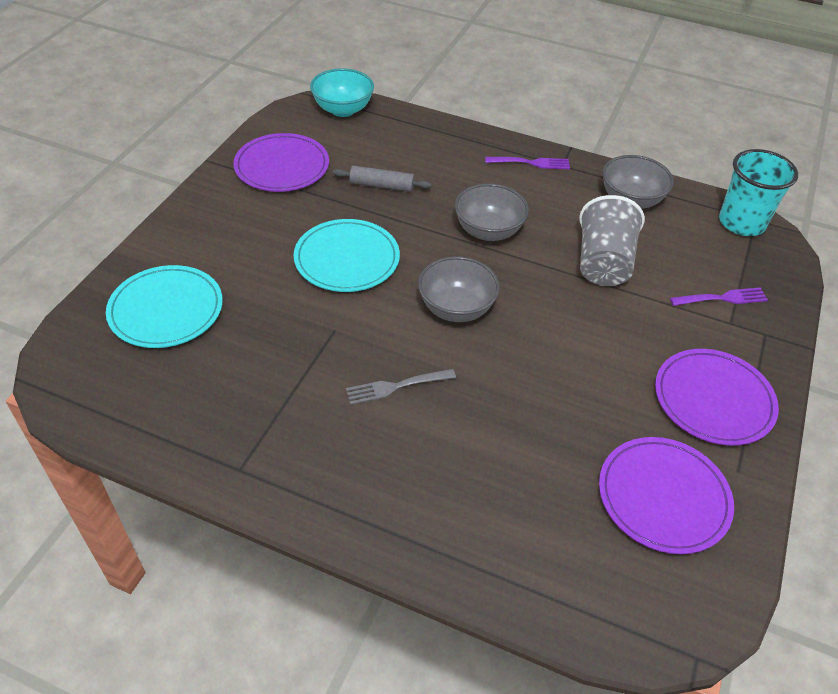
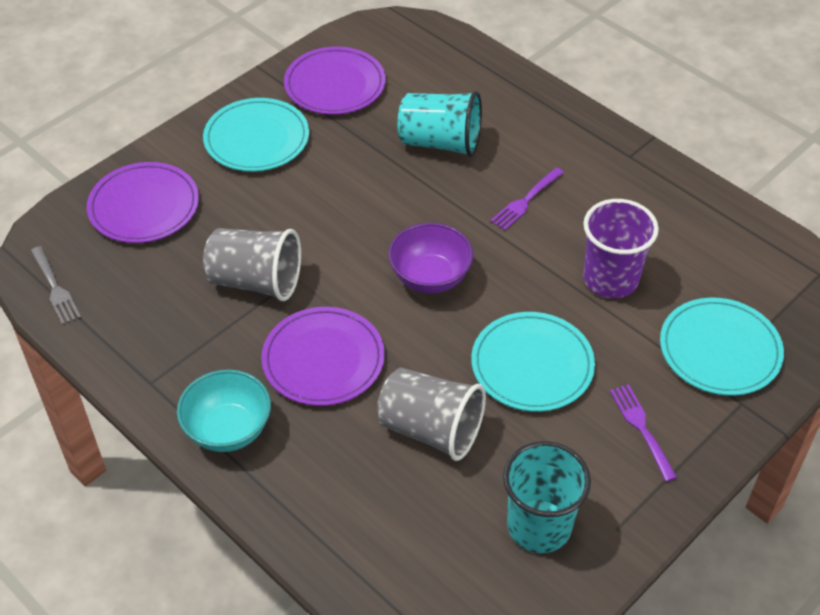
grey bowl: 3 -> 0
grey cup: 1 -> 2
grey rolling pin: 1 -> 0
purple bowl: 0 -> 1
purple cup: 0 -> 1
turquoise cup: 1 -> 2
turquoise plate: 2 -> 3

